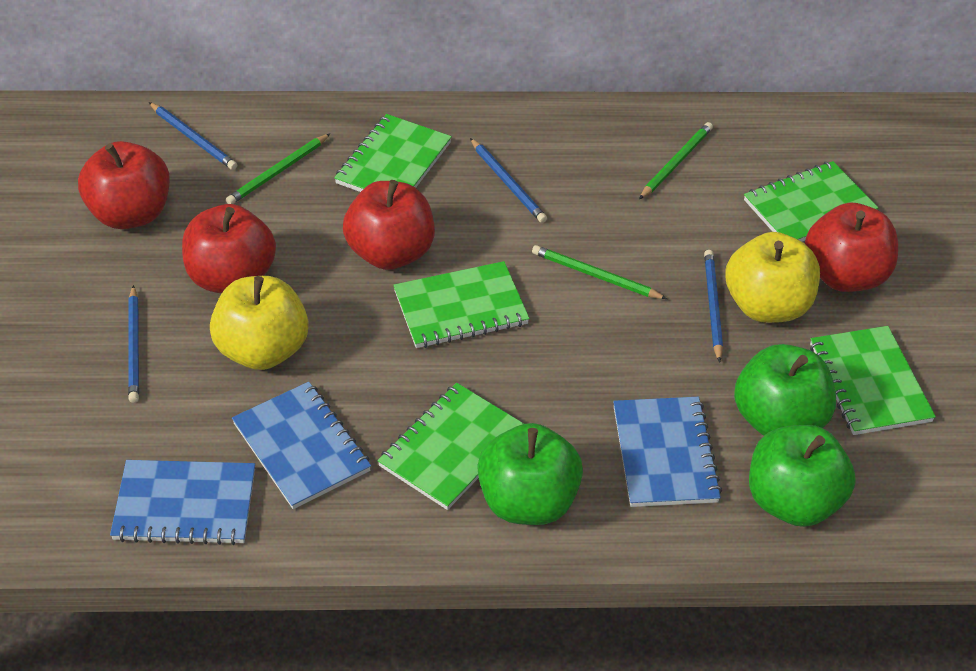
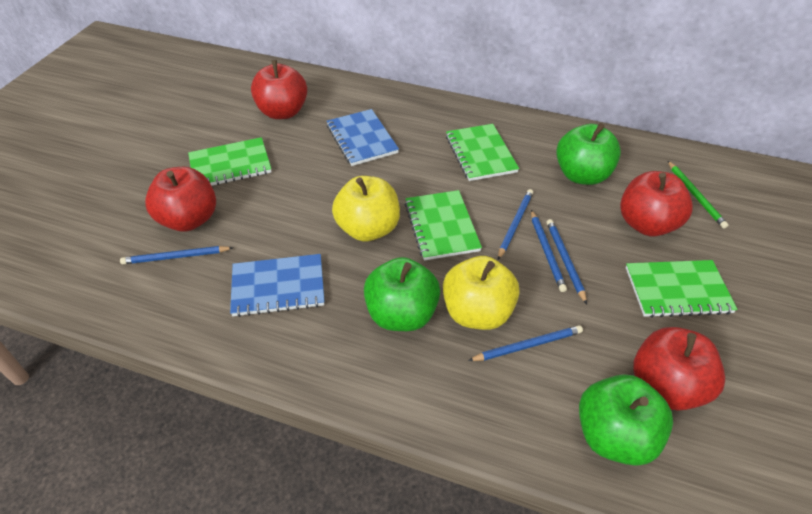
blue notebook: 3 -> 2
blue pencil: 4 -> 5
green notebook: 5 -> 4
green pencil: 3 -> 1

